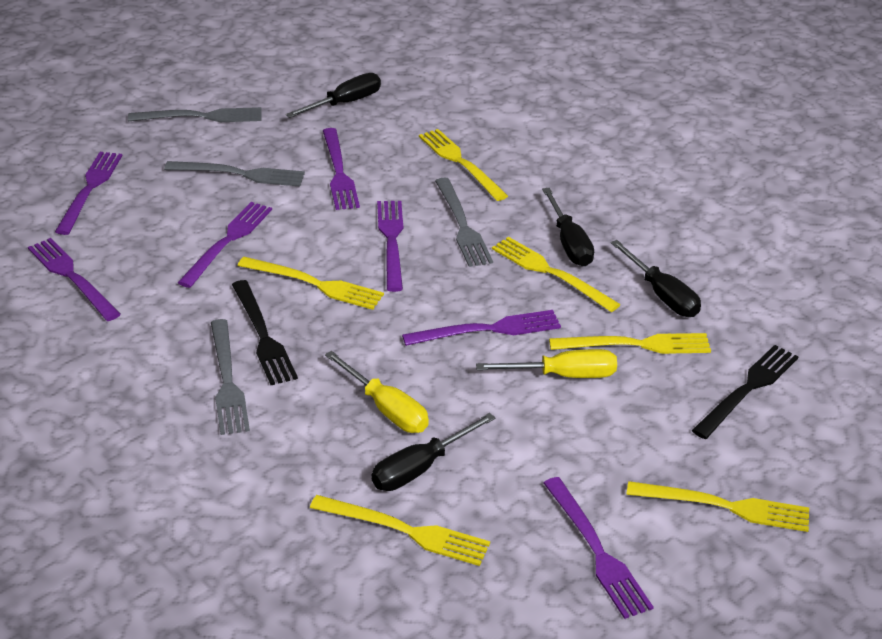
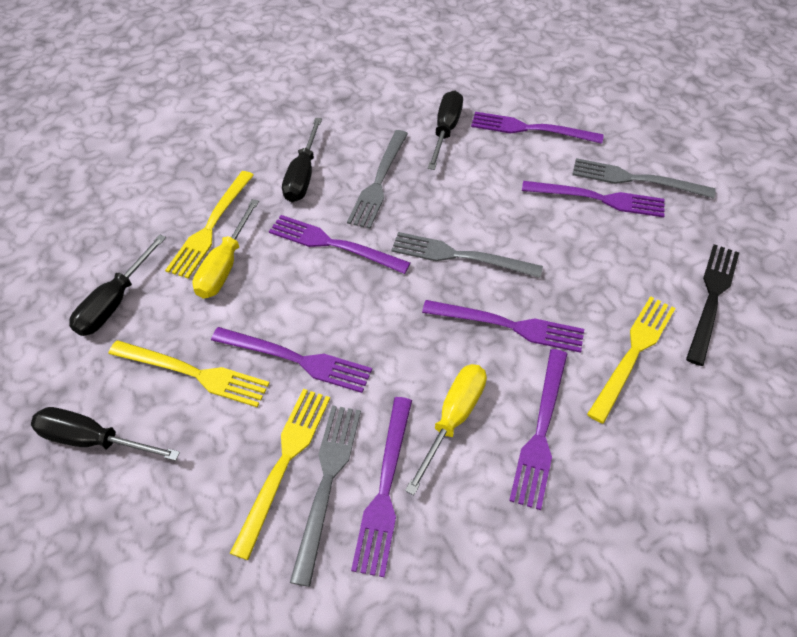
black fork: 2 -> 1
yellow fork: 6 -> 4

